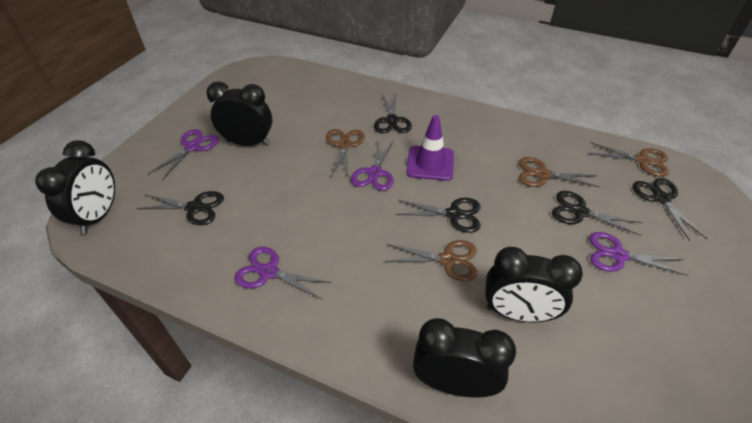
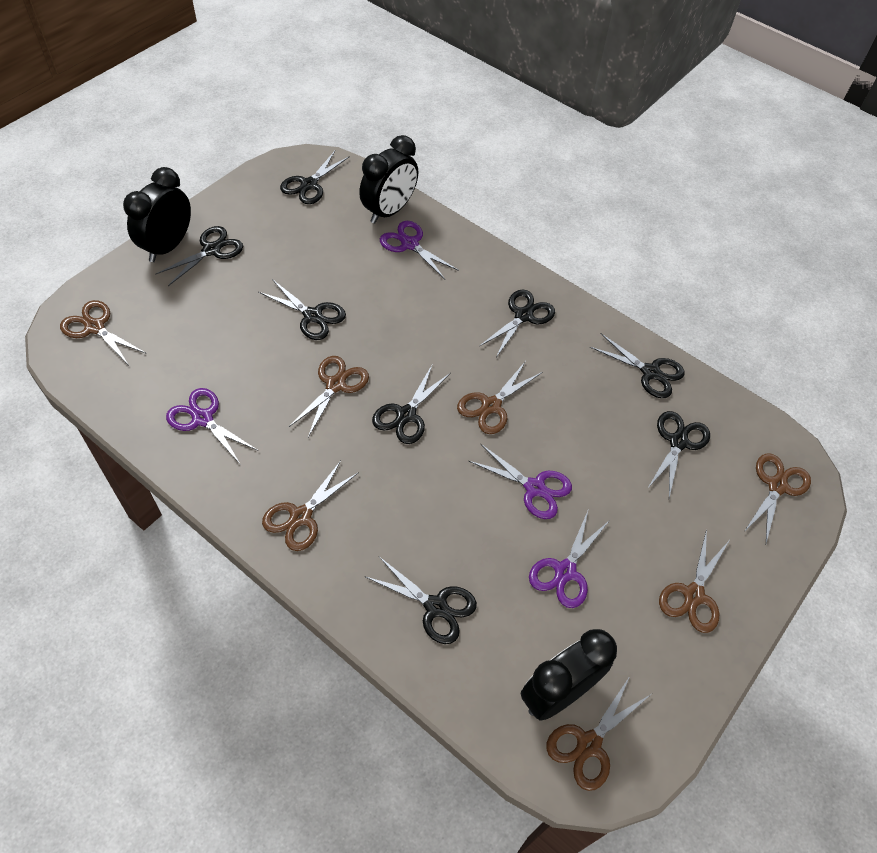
black clock: 4 -> 3
black scissors: 5 -> 8
brown scissors: 4 -> 7
purple traffic cone: 1 -> 0

